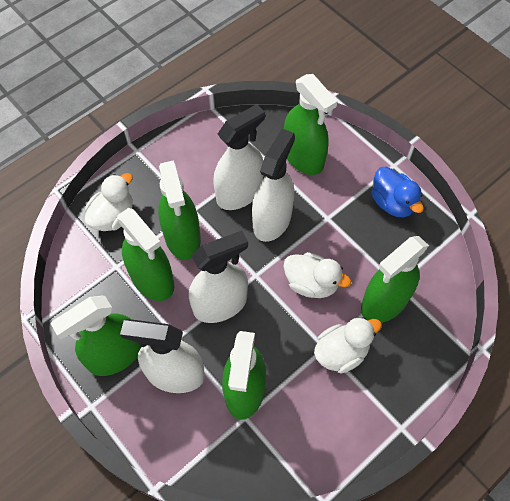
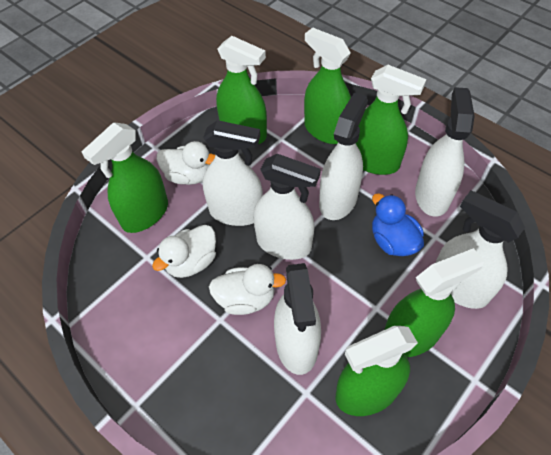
white spray bottle: 4 -> 6

